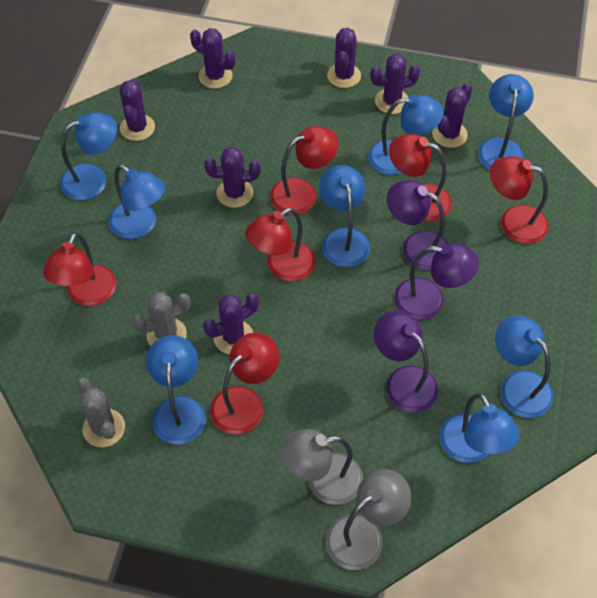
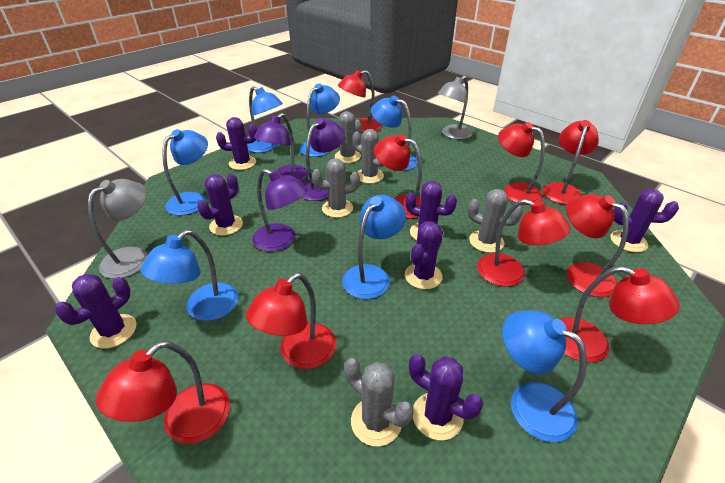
blue lamp: 8 -> 7
grey cactus: 2 -> 5
red lamp: 6 -> 9

